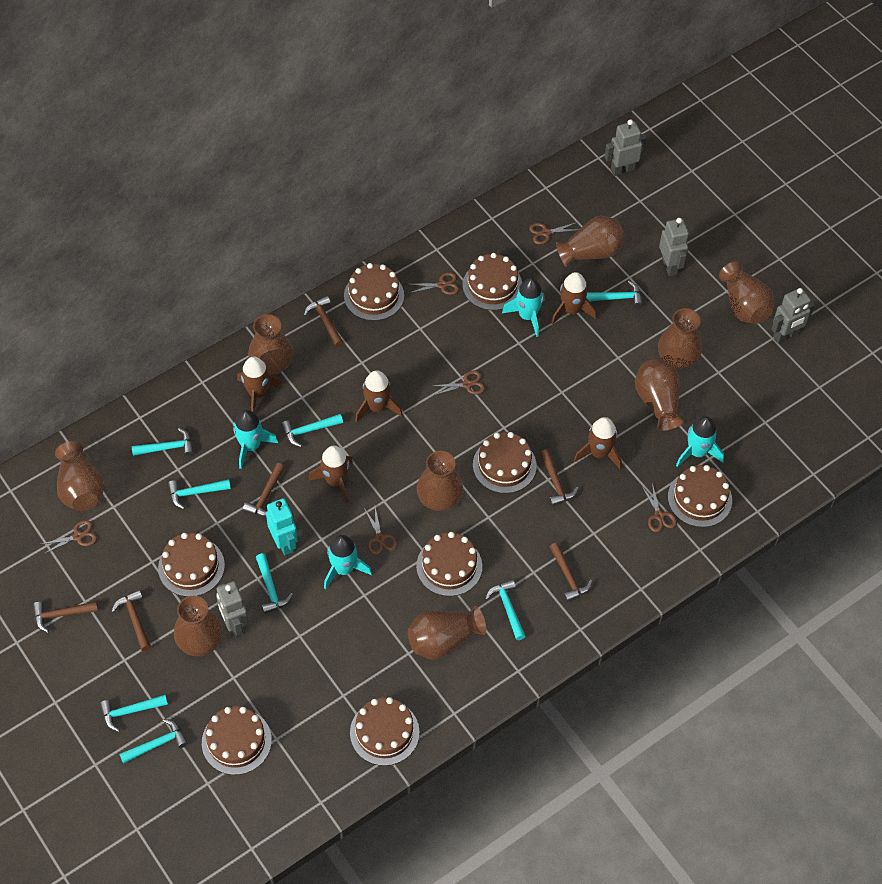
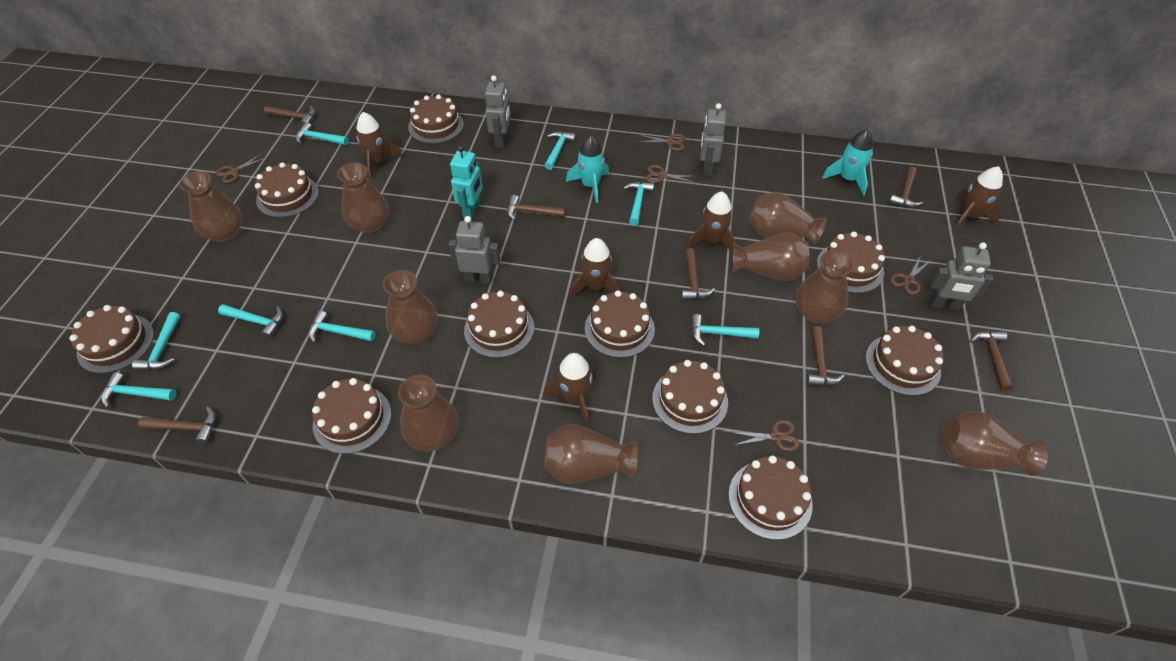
brown cake: 8 -> 10
brown hammer: 6 -> 7
brown scissors: 6 -> 5
turquoise rocket: 4 -> 2

